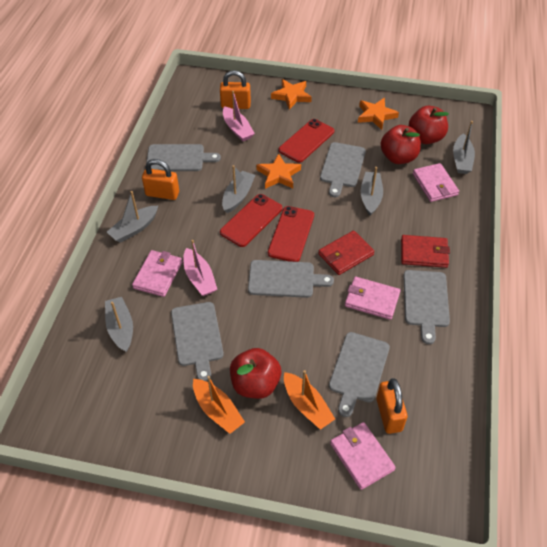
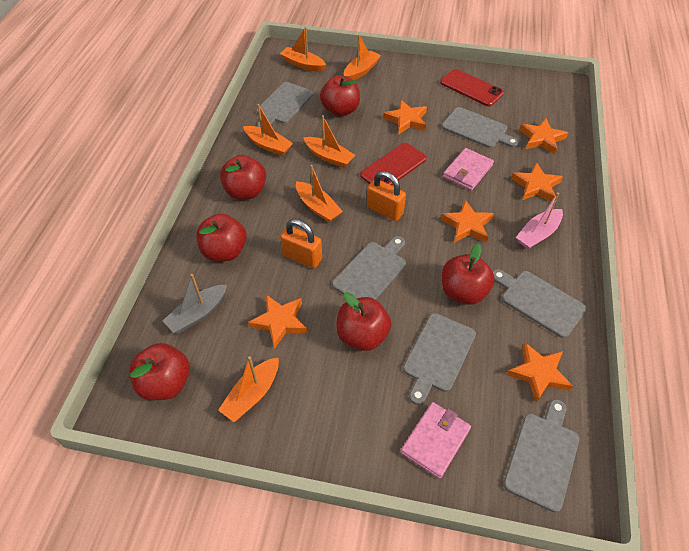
grey boat: 5 -> 1
orange boat: 2 -> 6
orange padlock: 3 -> 2
orange star: 3 -> 6
pink boat: 2 -> 1
pink wallet: 4 -> 2
red apple: 3 -> 6
red phone: 3 -> 2
red wallet: 2 -> 0

